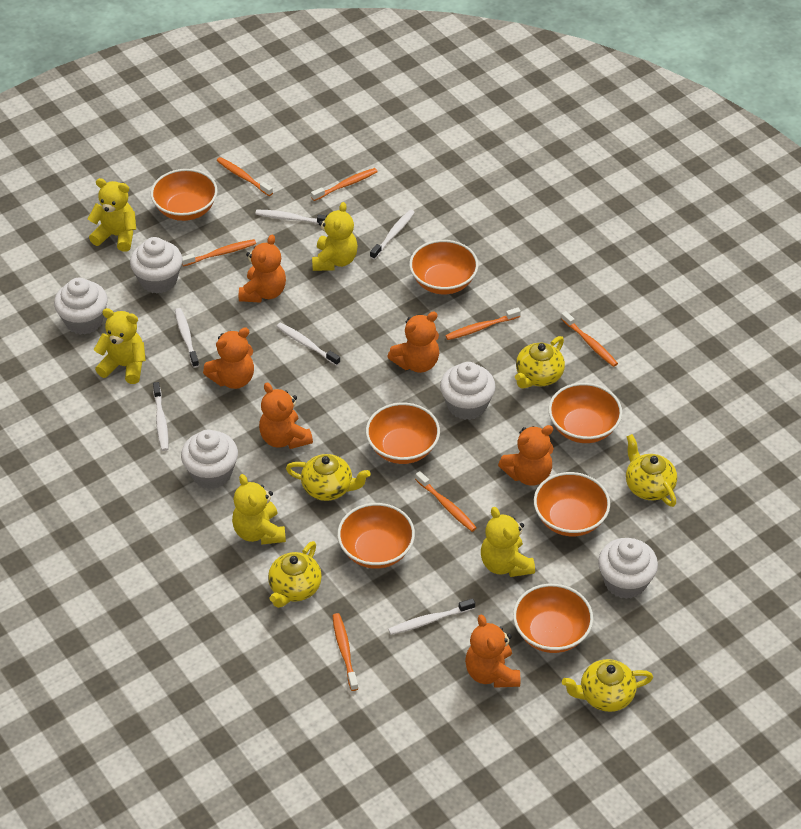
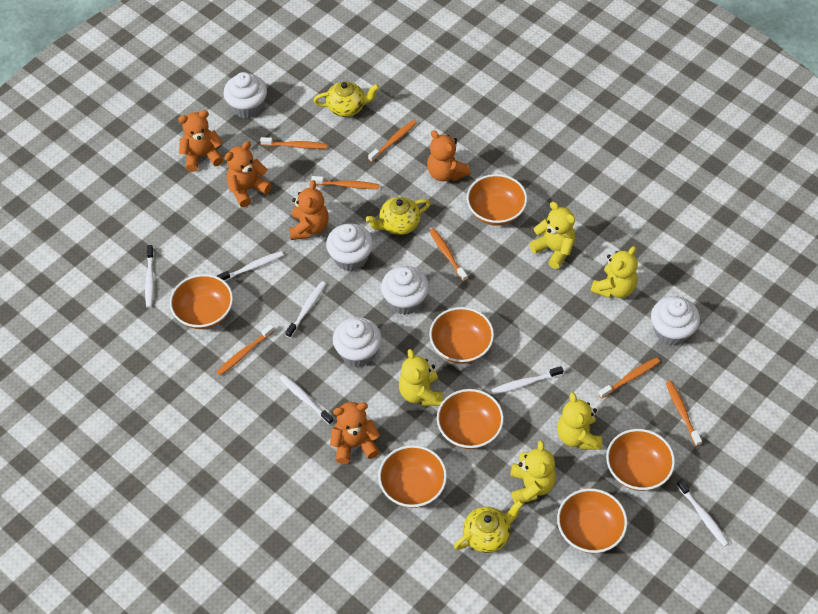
orange teddy bear: 6 -> 5
yellow teapot: 5 -> 3

